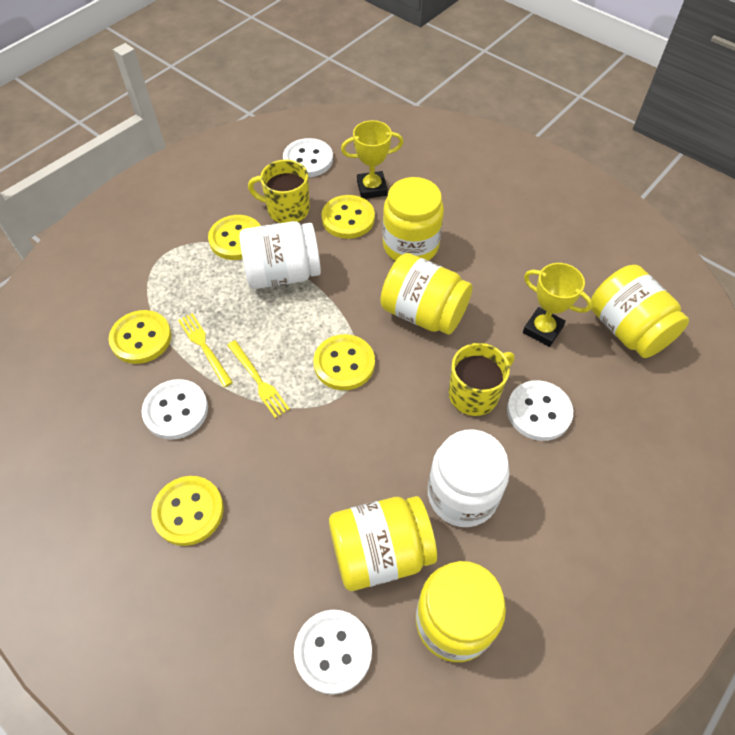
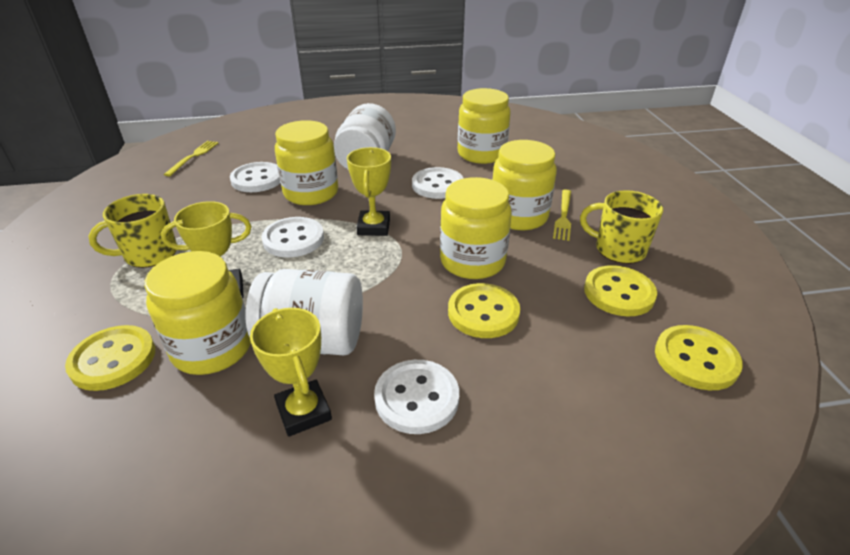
yellow button: 5 -> 4
yellow trophy: 2 -> 3

